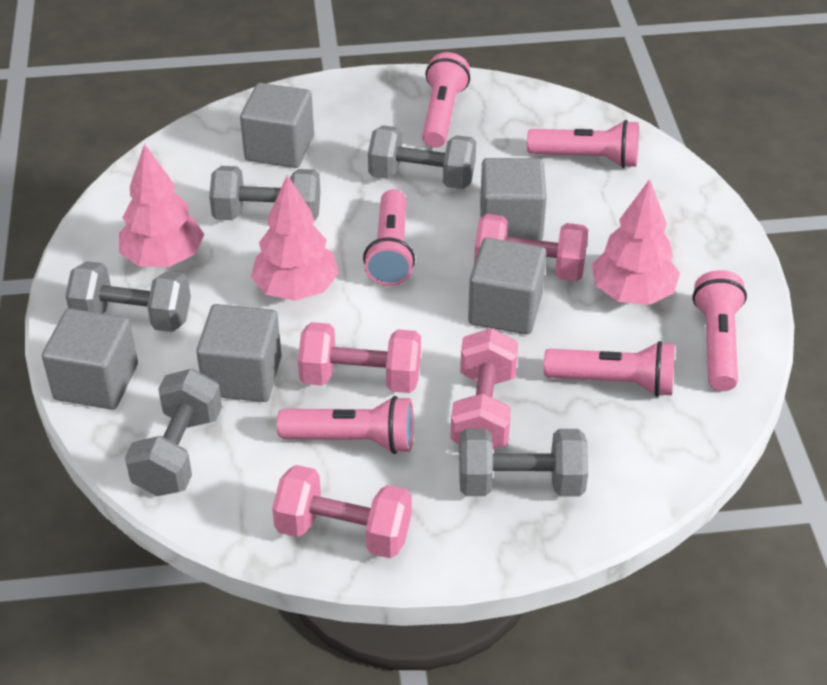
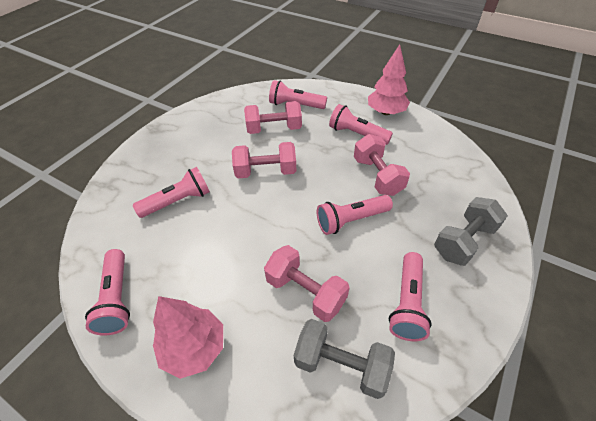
grey cube: 5 -> 0
grey dumbbell: 5 -> 2
pink tree: 3 -> 2

